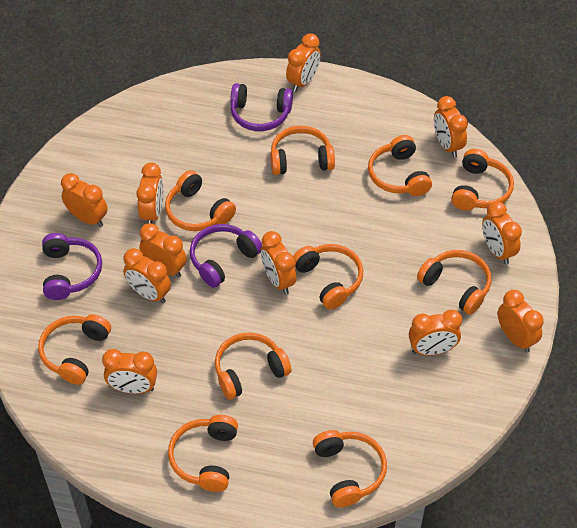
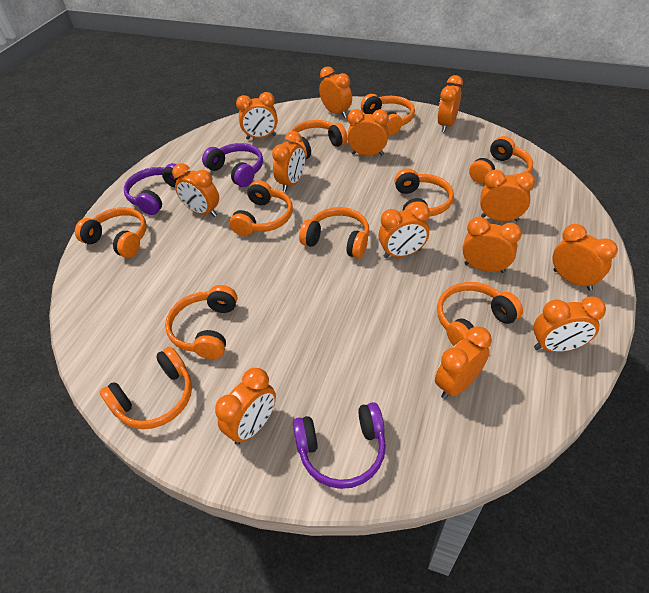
orange clock: 11 -> 13

